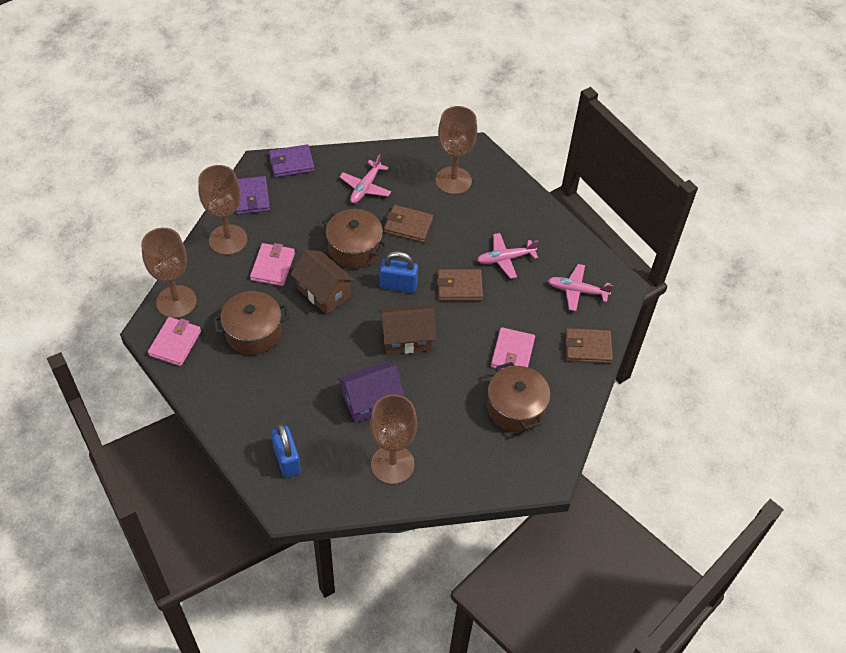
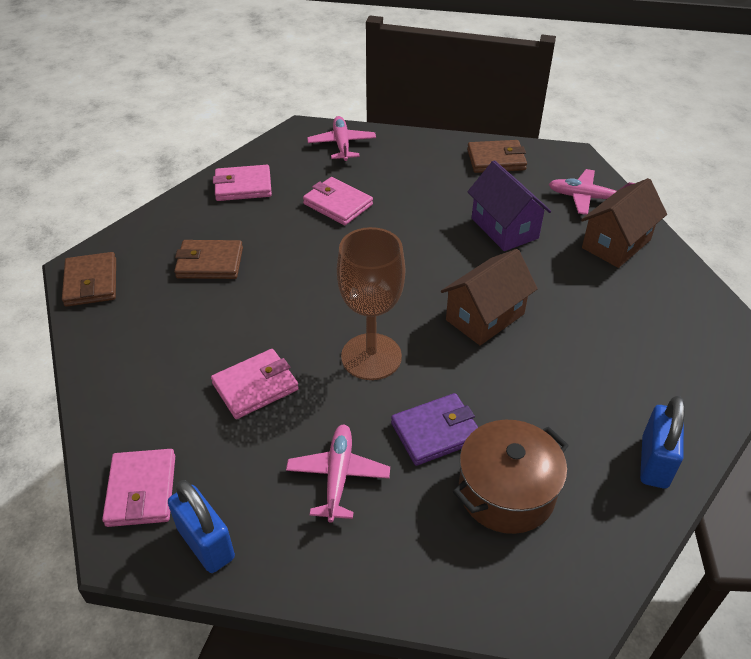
brown goblet: 4 -> 1
brown pot: 3 -> 1
pink wallet: 3 -> 4
purple wallet: 2 -> 1

